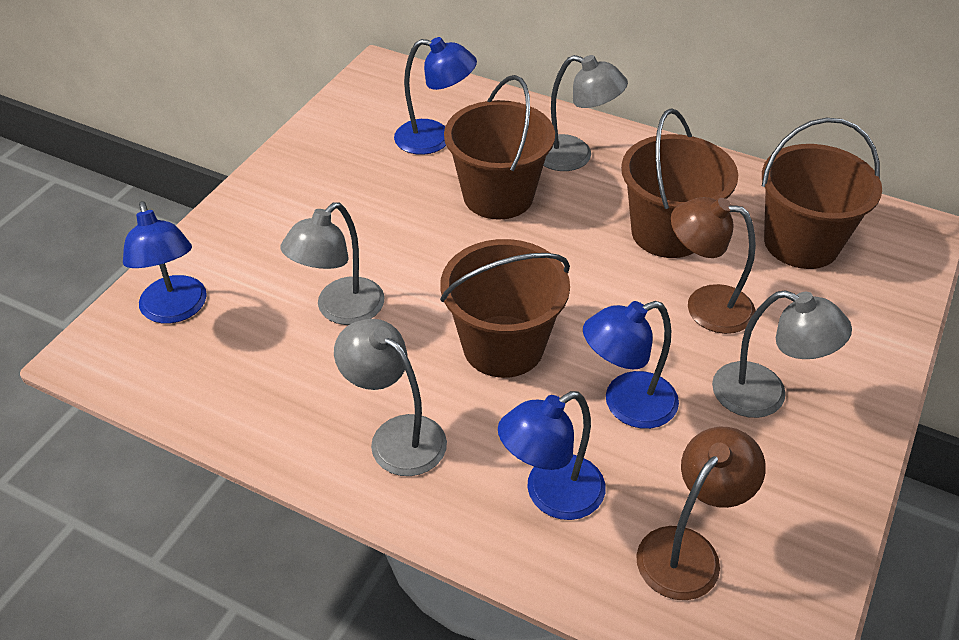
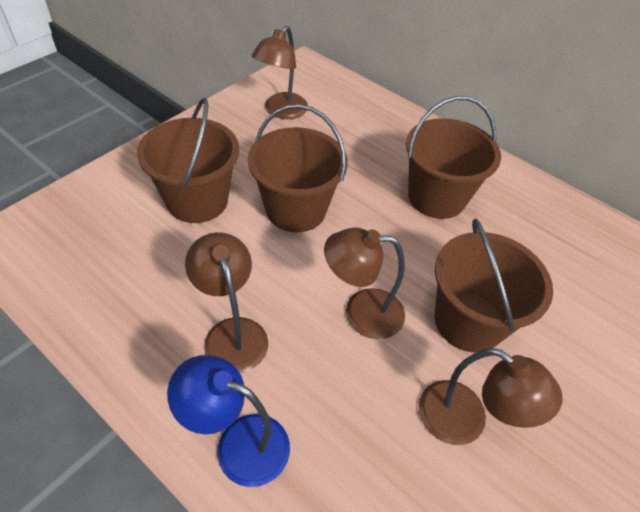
blue lamp: 4 -> 1
brown lamp: 2 -> 4
grey lamp: 4 -> 0

